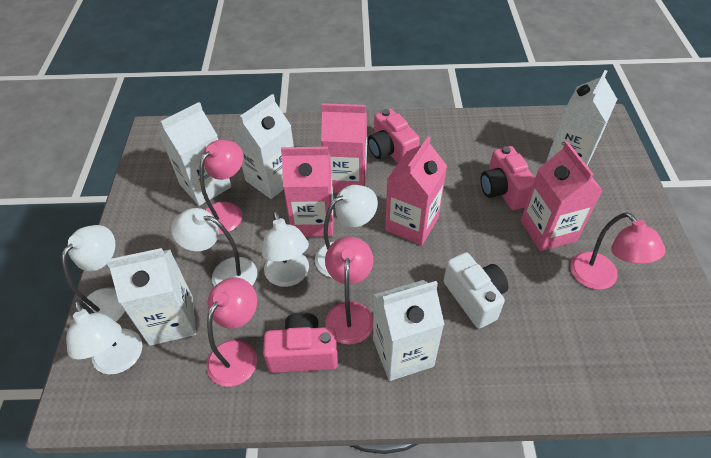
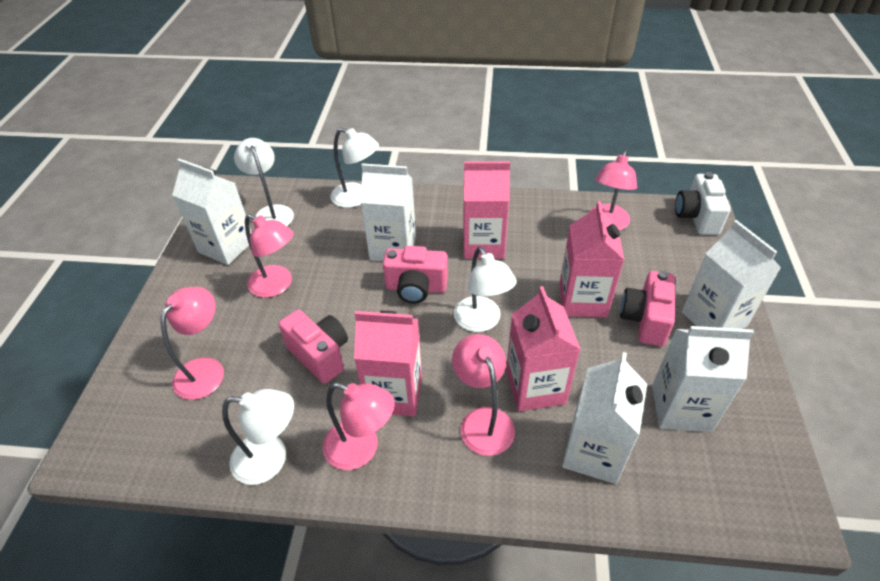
pink lamp: 4 -> 5
white lamp: 5 -> 4

